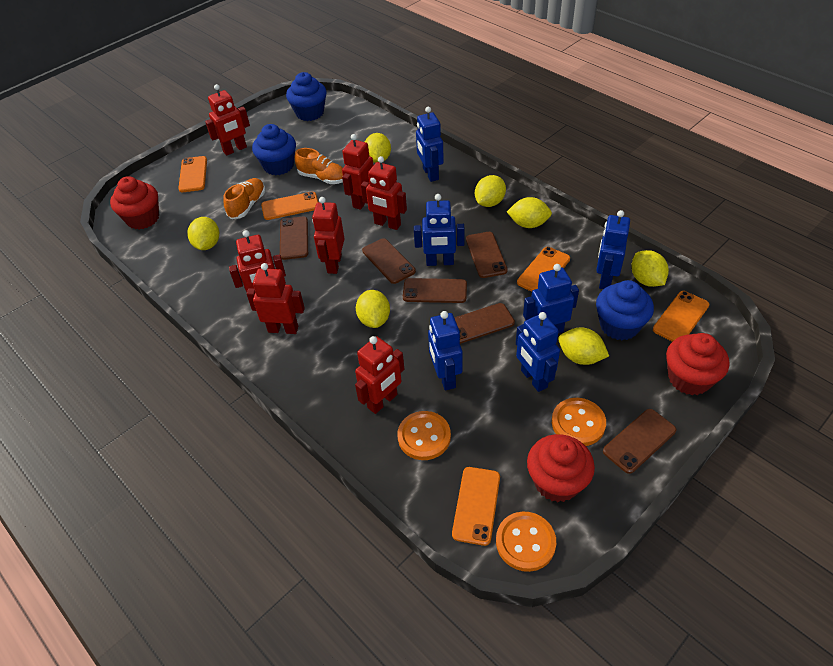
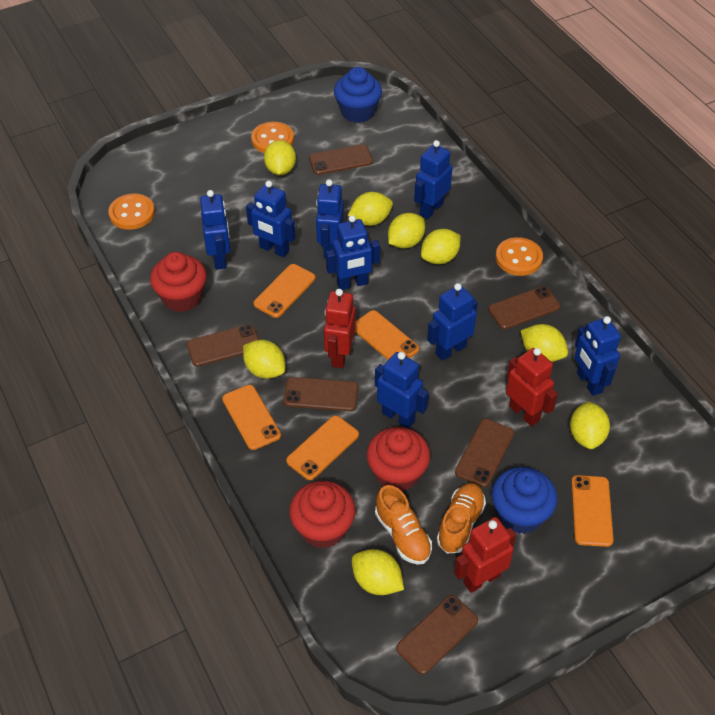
blue cupcake: 3 -> 2
blue robot: 6 -> 8
red robot: 7 -> 3
yellow lemon: 7 -> 8

